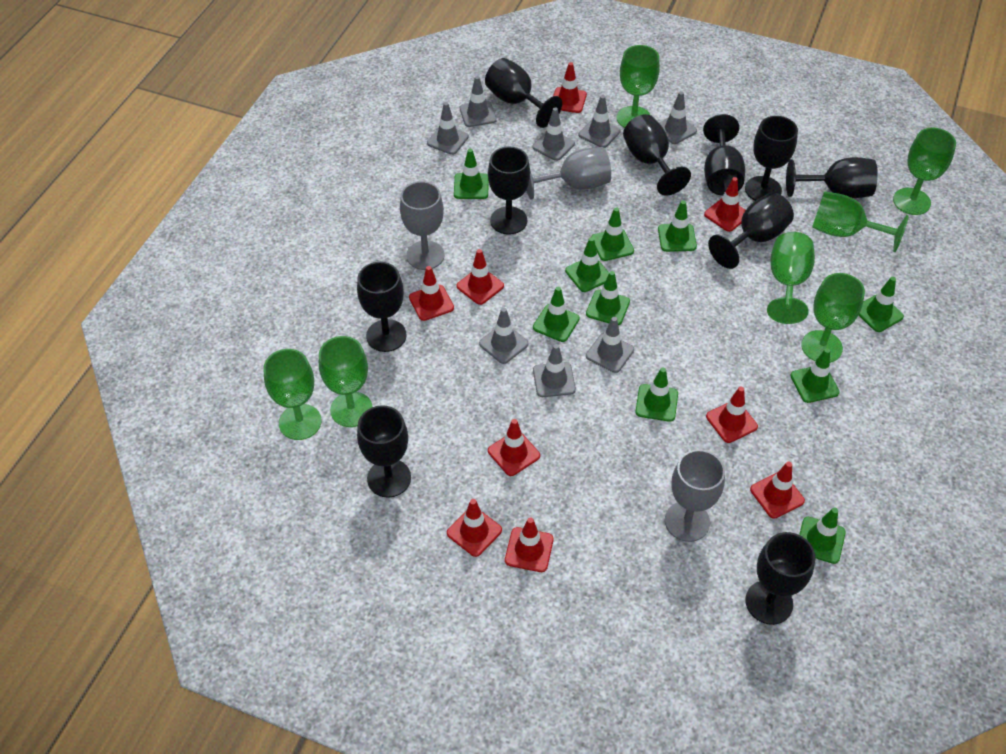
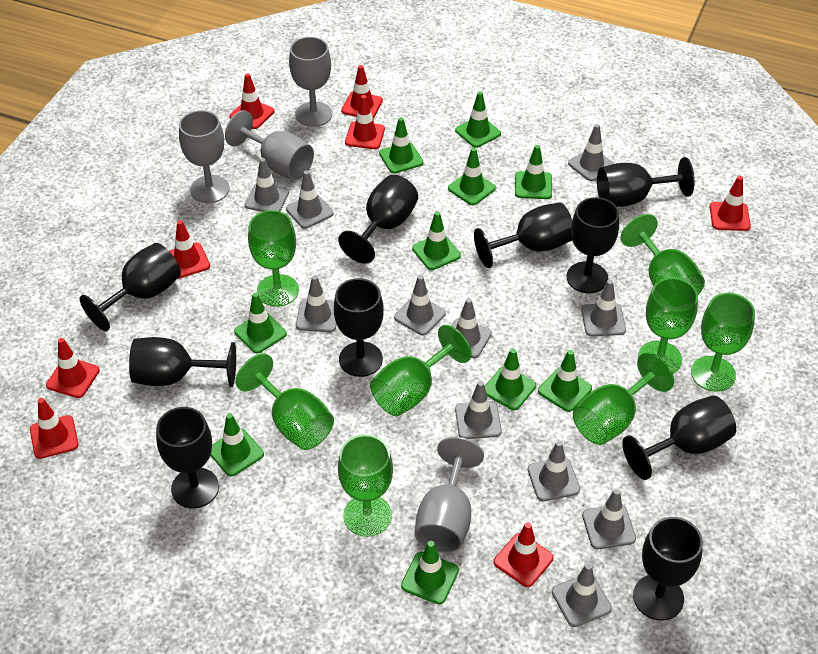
green goblet: 7 -> 8
grey goblet: 3 -> 4
grey traffic cone: 8 -> 11
red traffic cone: 9 -> 8

